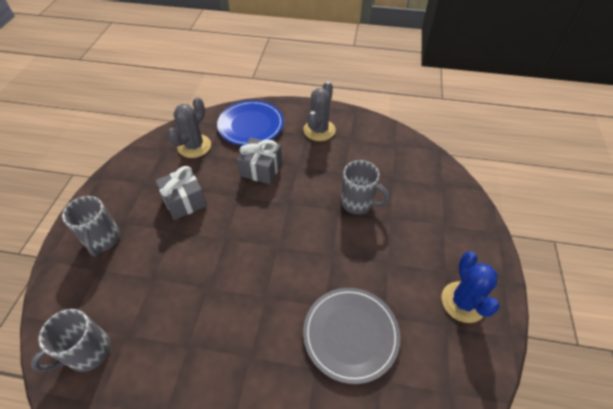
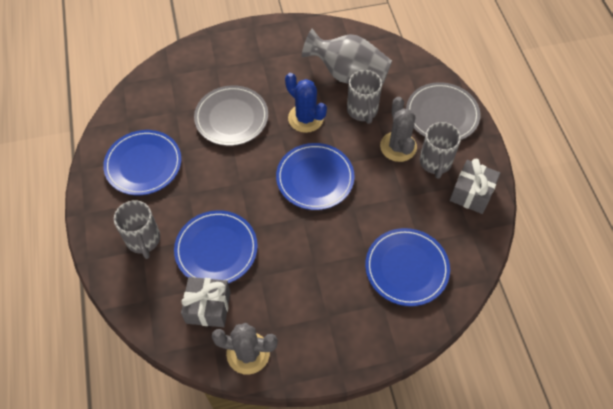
blue plate: 1 -> 4
grey plate: 1 -> 2
grey vase: 0 -> 1

